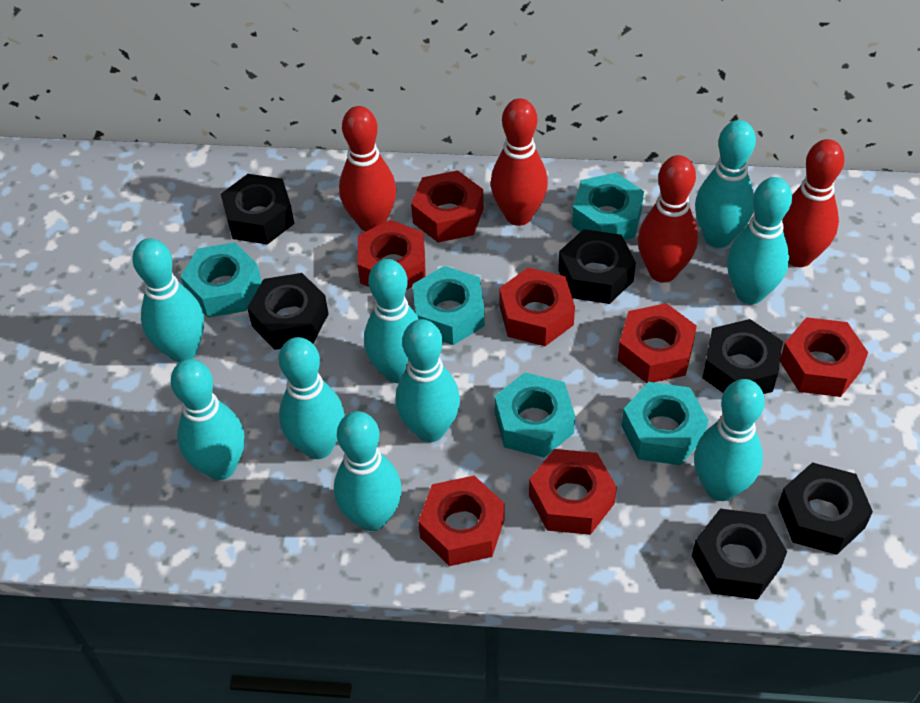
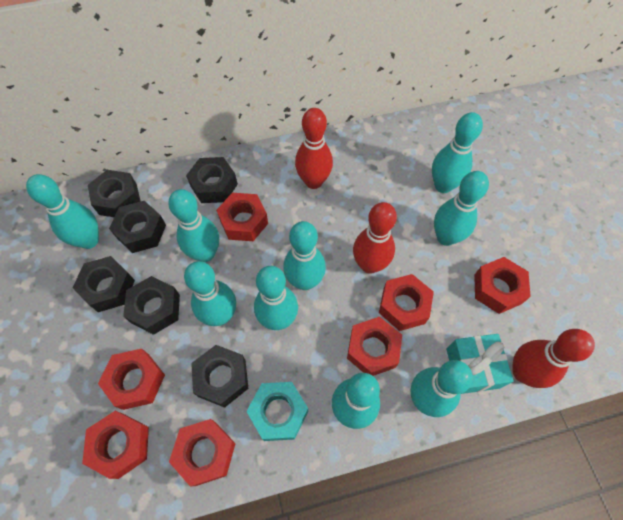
red bowling pin: 4 -> 3
turquoise gift: 0 -> 1
turquoise nut: 5 -> 1

